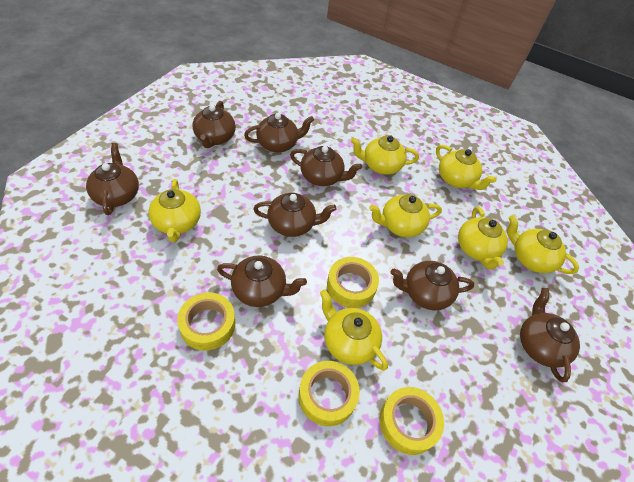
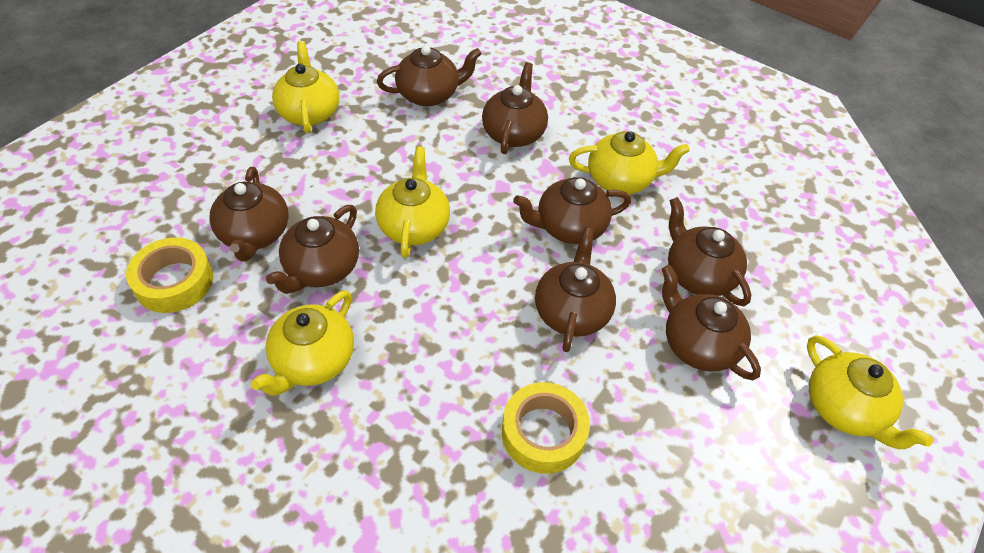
yellow tape: 4 -> 2
yellow teapot: 7 -> 5

